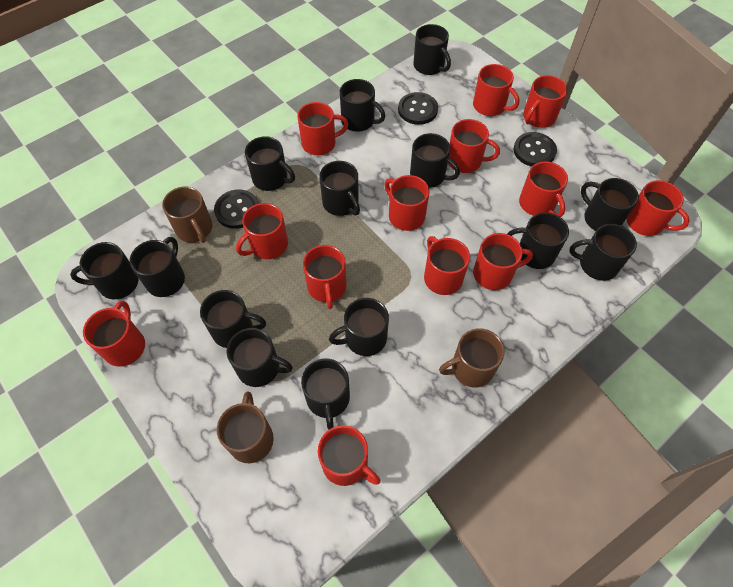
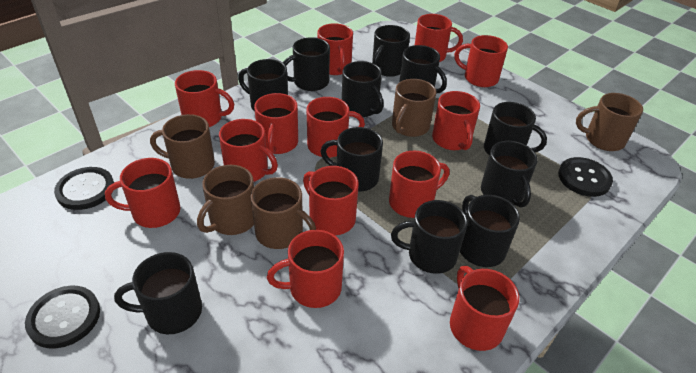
black mug: 14 -> 11
brown mug: 3 -> 5

